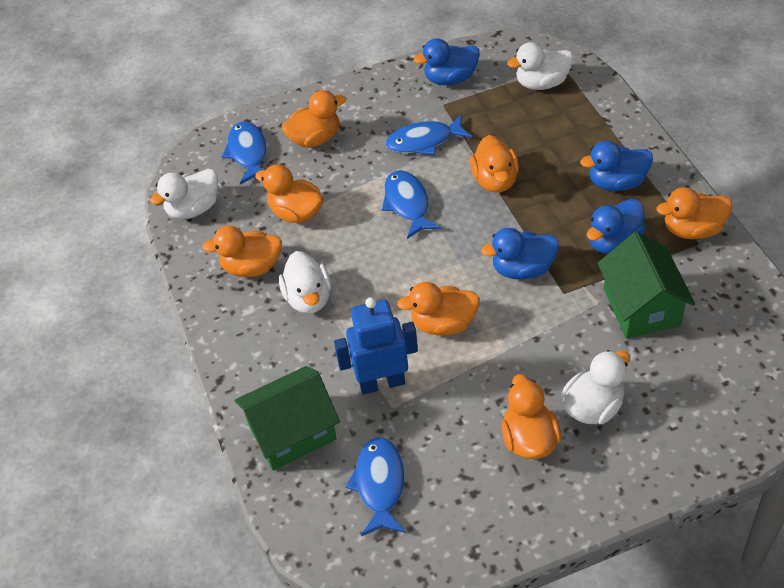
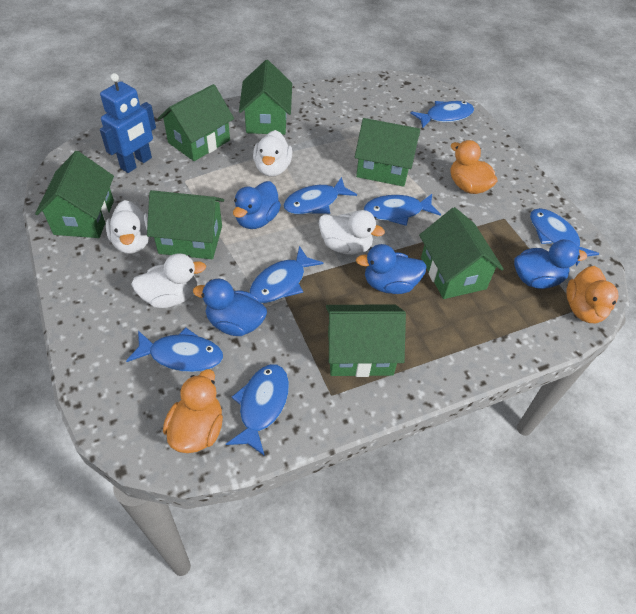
blue fish: 4 -> 7
green house: 2 -> 7
orange duck: 7 -> 3

